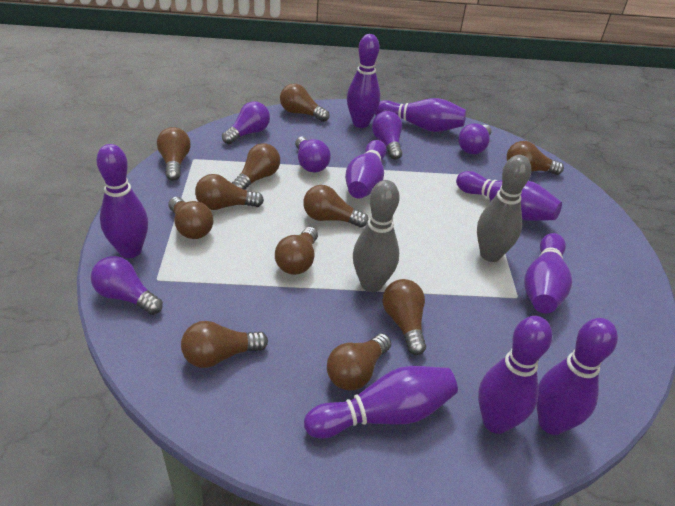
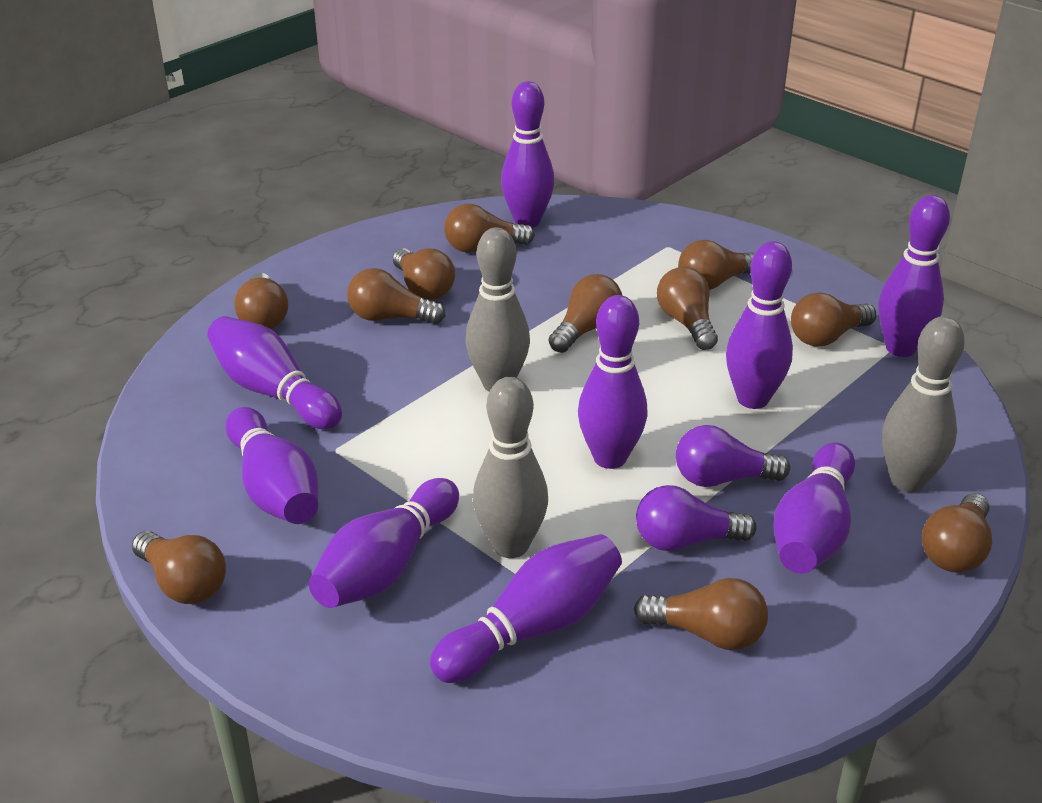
grey bowling pin: 2 -> 3
purple light bulb: 5 -> 2

